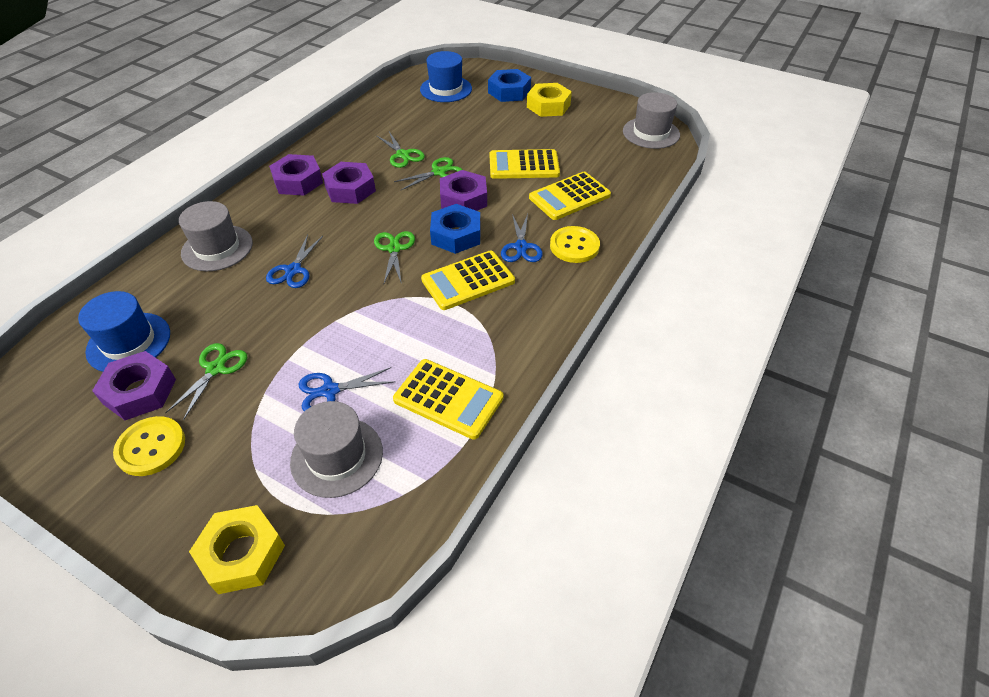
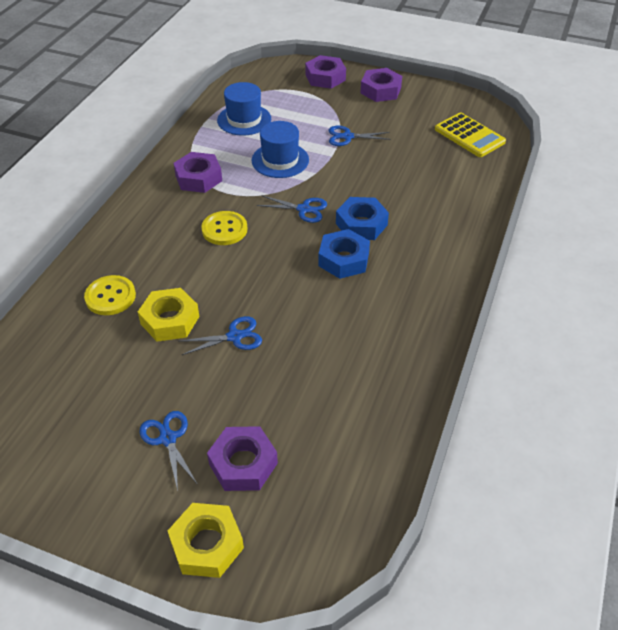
blue scissors: 3 -> 4
green scissors: 4 -> 0
grey hat: 3 -> 0
yellow calculator: 4 -> 1

